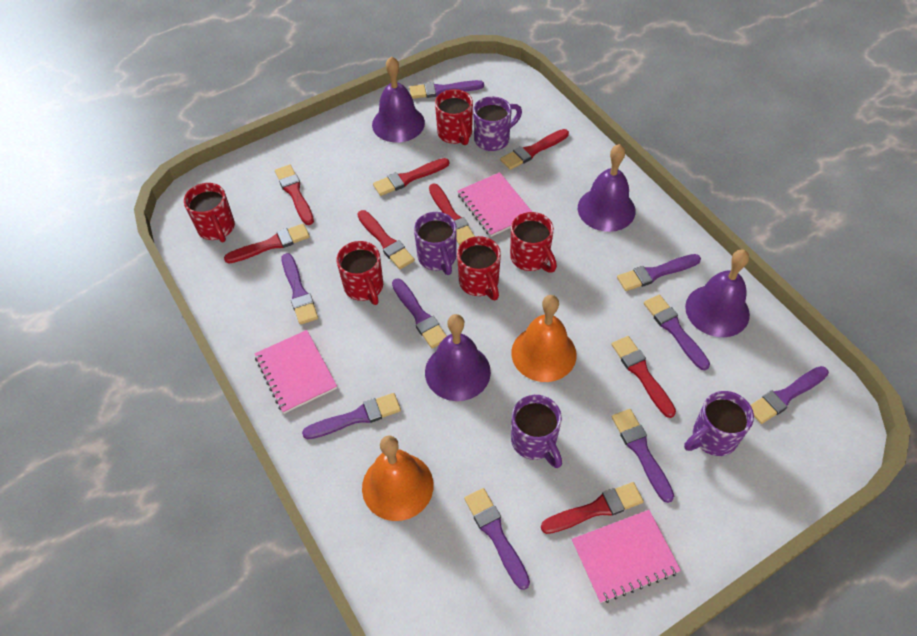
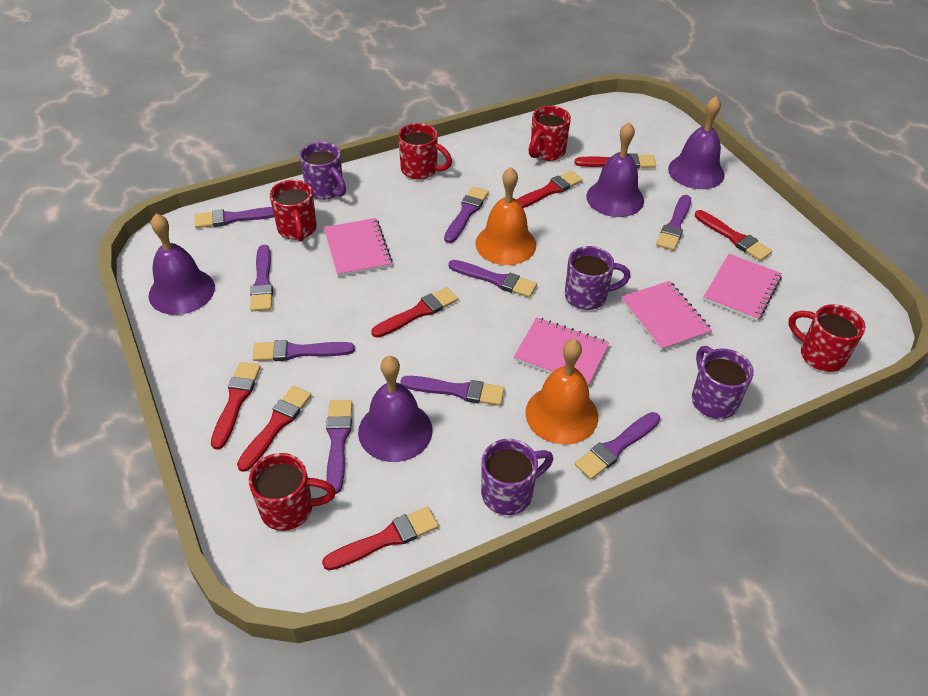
pink notebook: 3 -> 4
red brush: 8 -> 7

